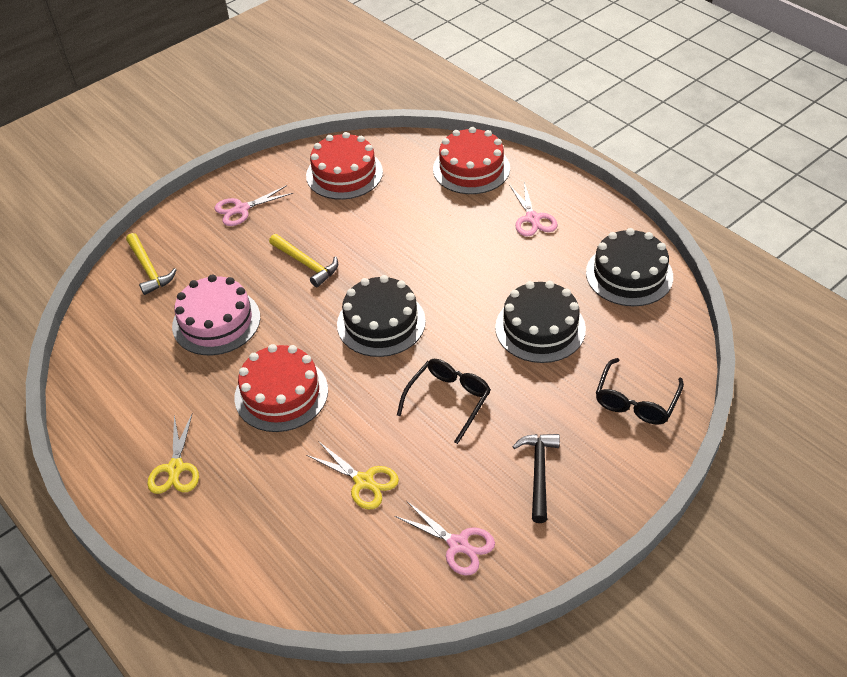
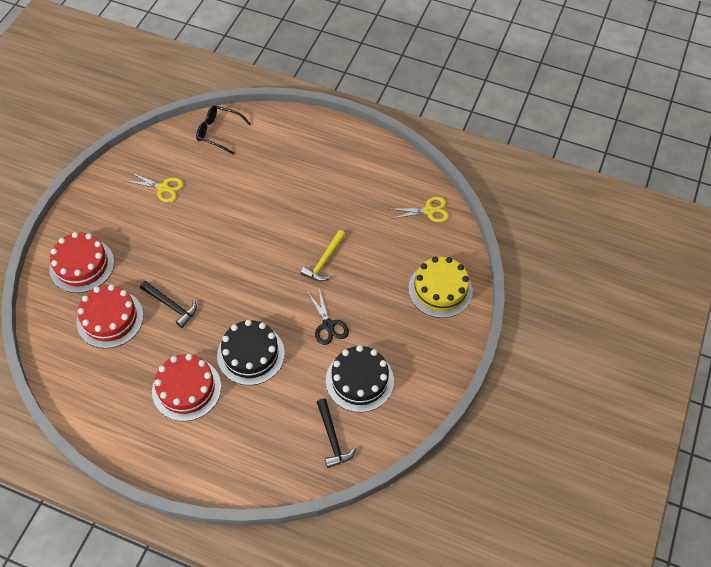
black cake: 3 -> 2
black glasses: 2 -> 1
black hammer: 1 -> 2
black scissors: 0 -> 1
pink cake: 1 -> 0
pink scissors: 3 -> 0
yellow cake: 0 -> 1
yellow hammer: 2 -> 1

